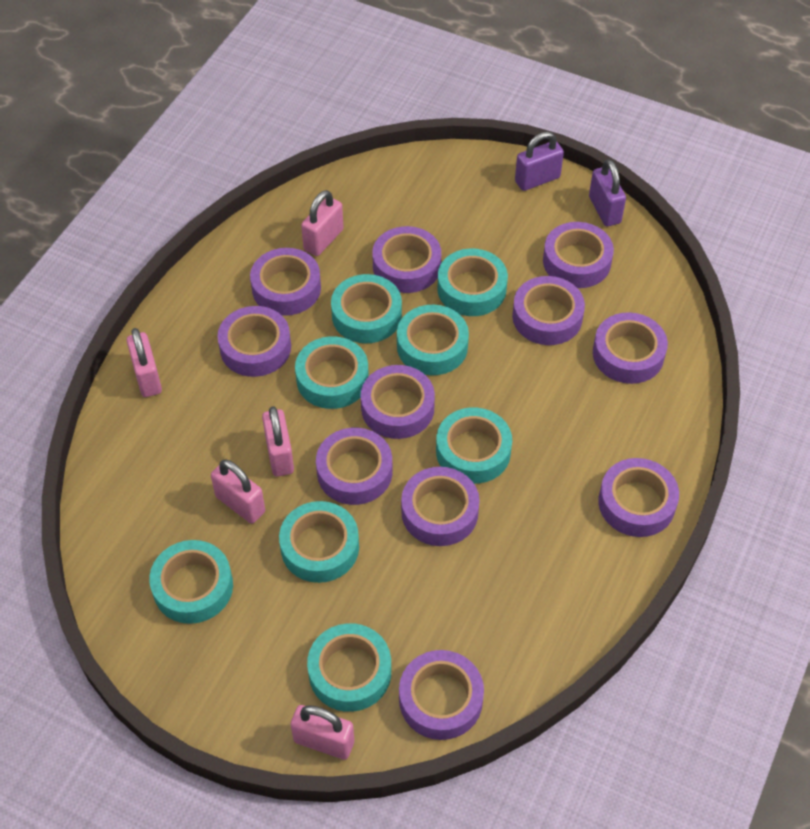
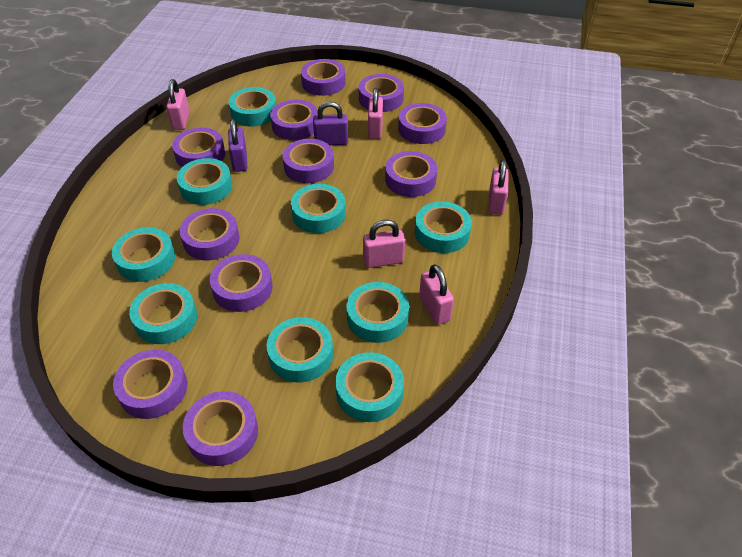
turquoise tape: 8 -> 9

